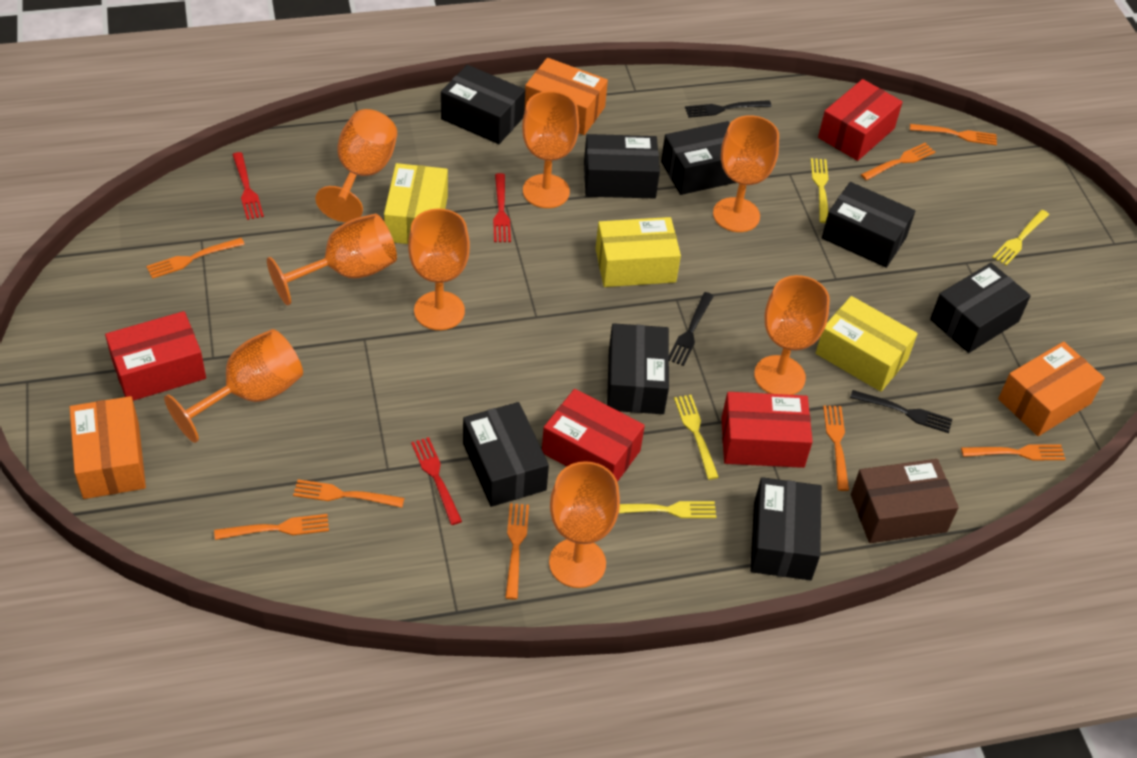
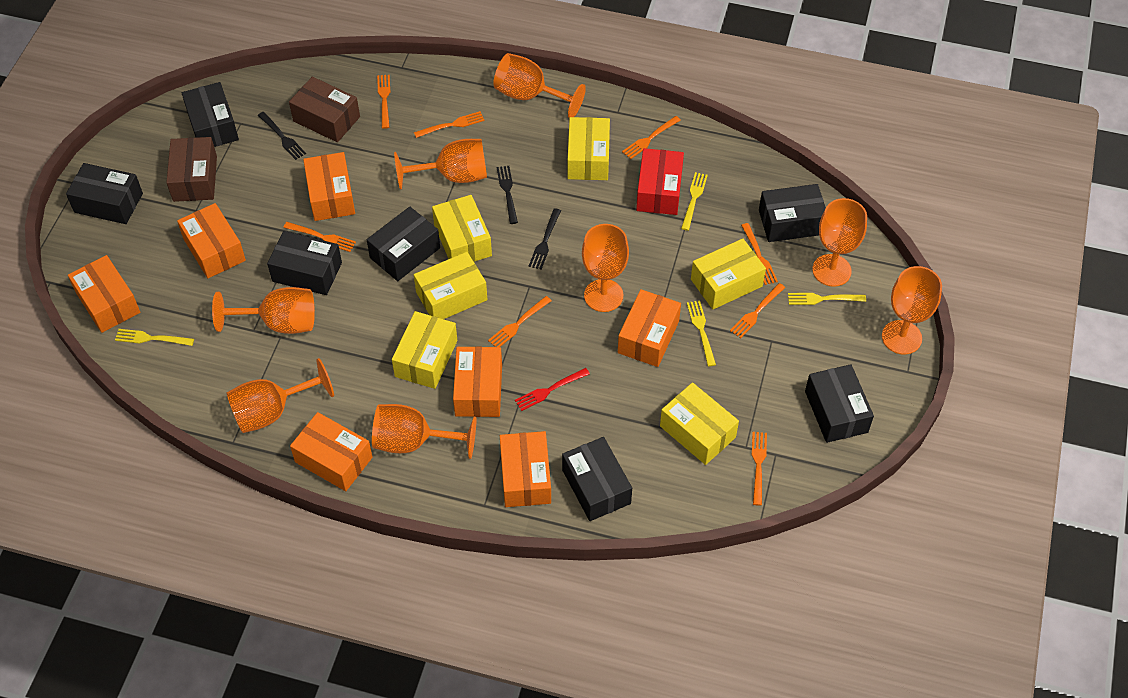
black box: 8 -> 7
brown box: 1 -> 2
orange box: 3 -> 7
red box: 4 -> 1
red fork: 3 -> 1
yellow box: 3 -> 6

